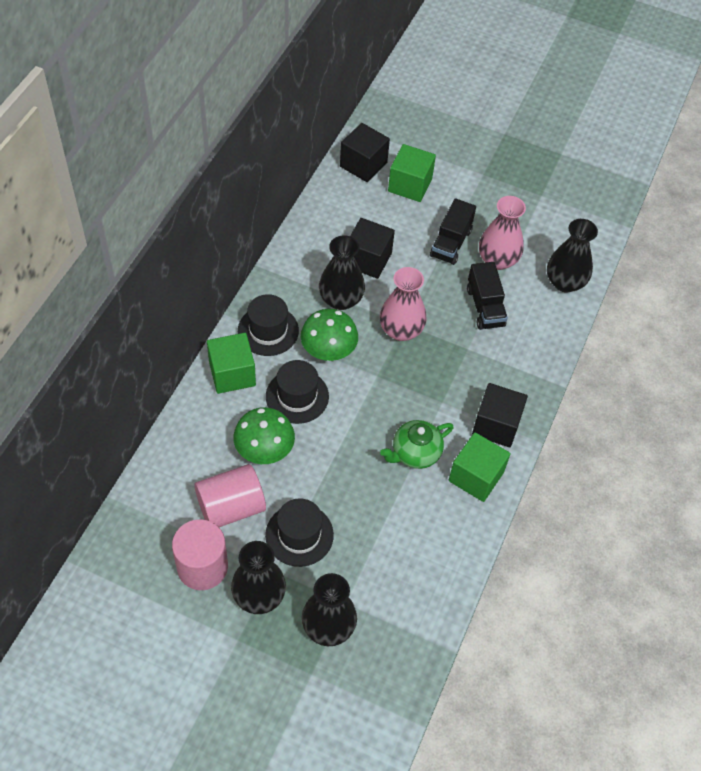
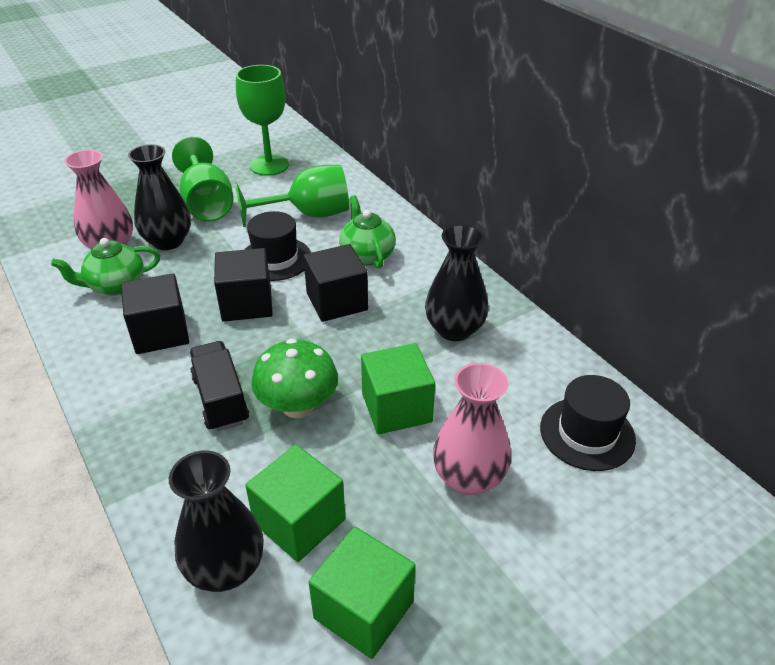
black hat: 3 -> 2
black truck: 2 -> 1
black vase: 4 -> 3
green goblet: 0 -> 3
green mushroom: 2 -> 1
green teapot: 1 -> 2
pink cylinder: 2 -> 0

